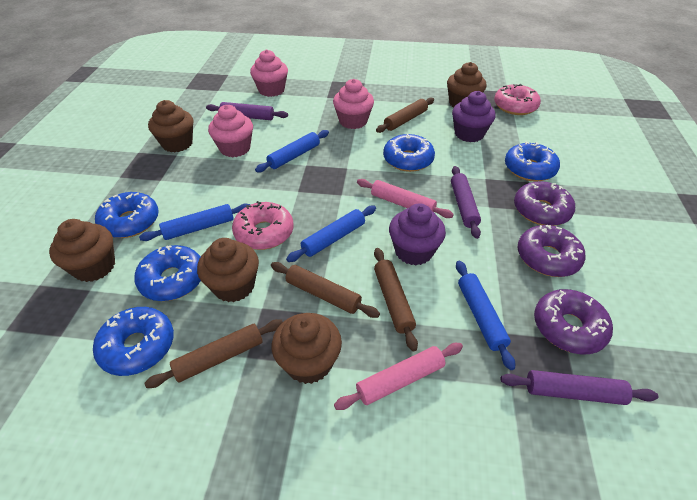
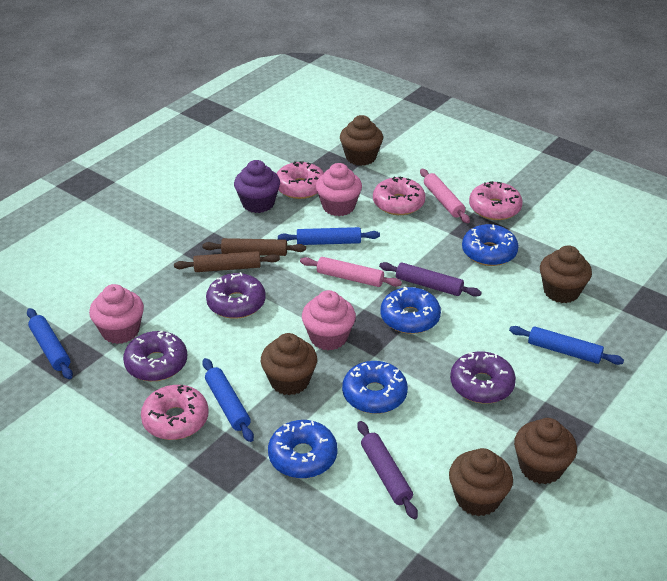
blue donut: 5 -> 4
brown rolling pin: 4 -> 2
pink donut: 2 -> 4
purple cupcake: 2 -> 1
purple rolling pin: 3 -> 2

